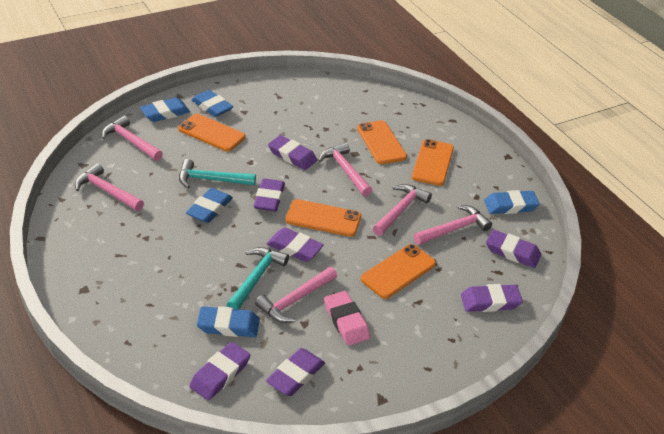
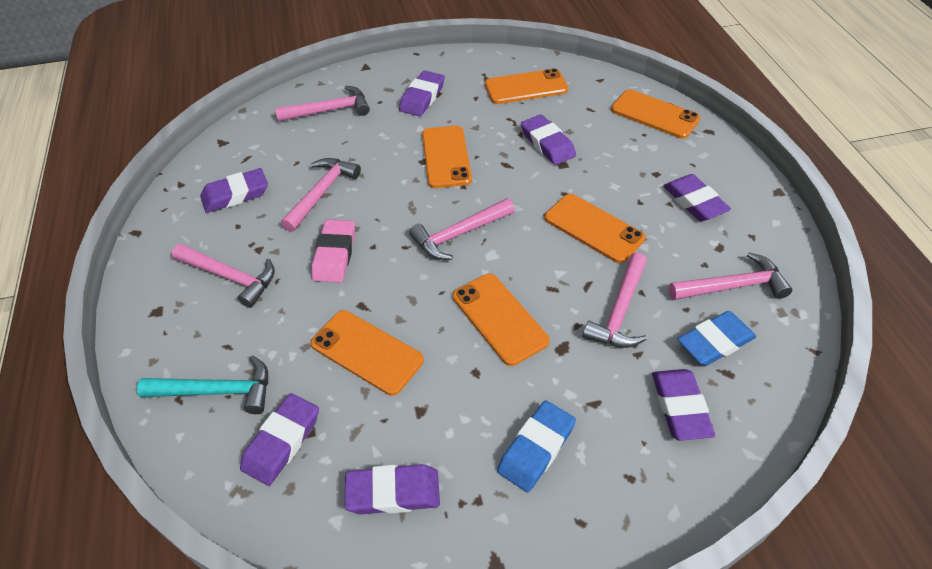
blue eraser: 5 -> 2
orange phone: 5 -> 6
turquoise hammer: 2 -> 1

